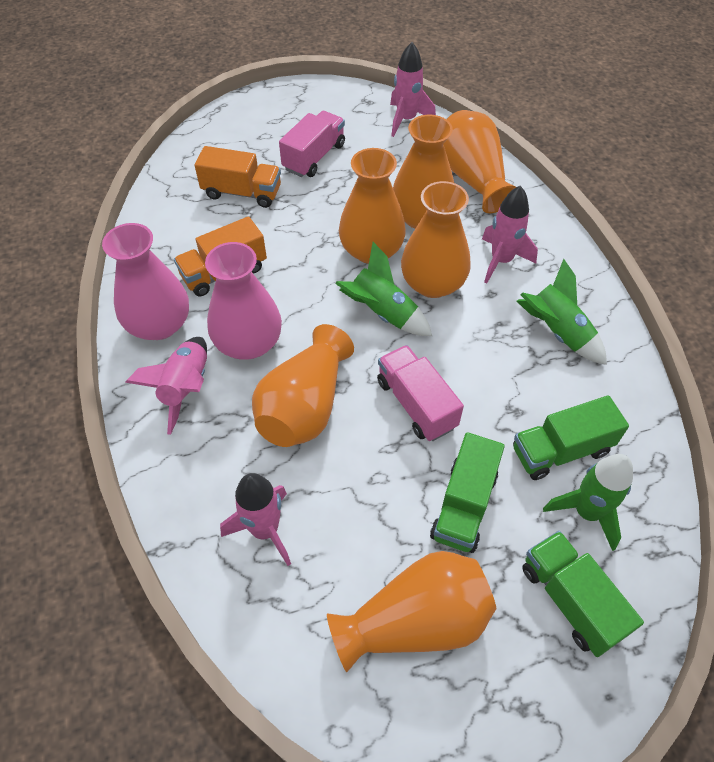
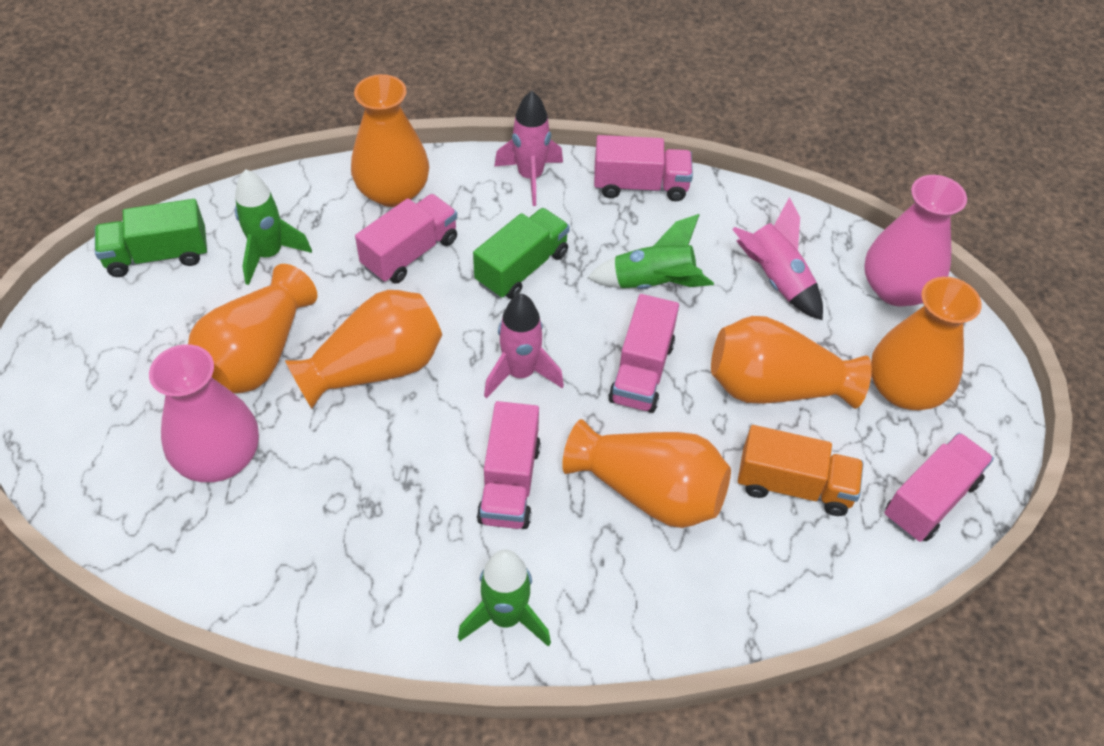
green truck: 3 -> 2
orange truck: 2 -> 1
pink rocket: 4 -> 3
pink truck: 2 -> 5

